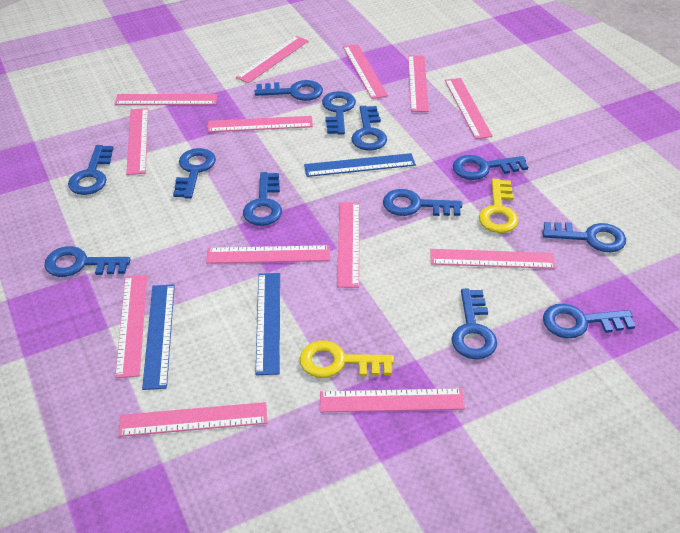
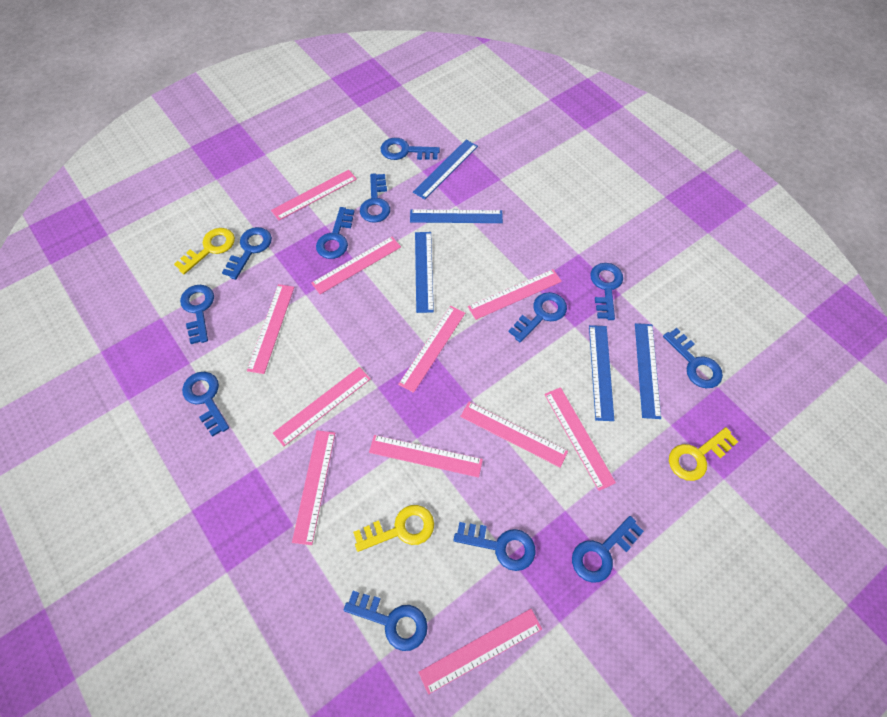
blue ruler: 3 -> 5
pink ruler: 13 -> 11
yellow key: 2 -> 3

